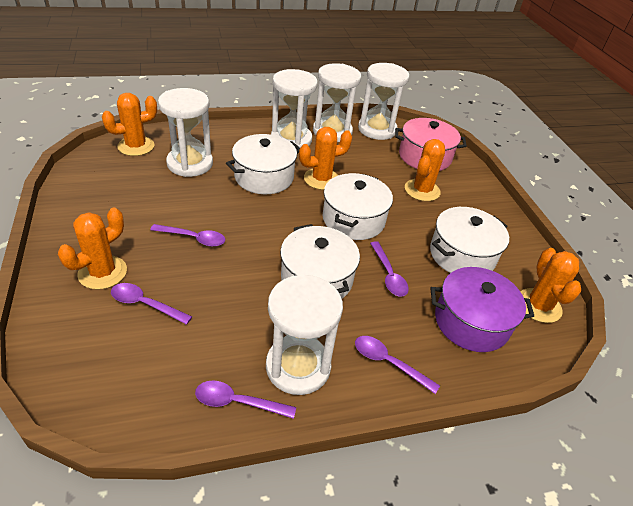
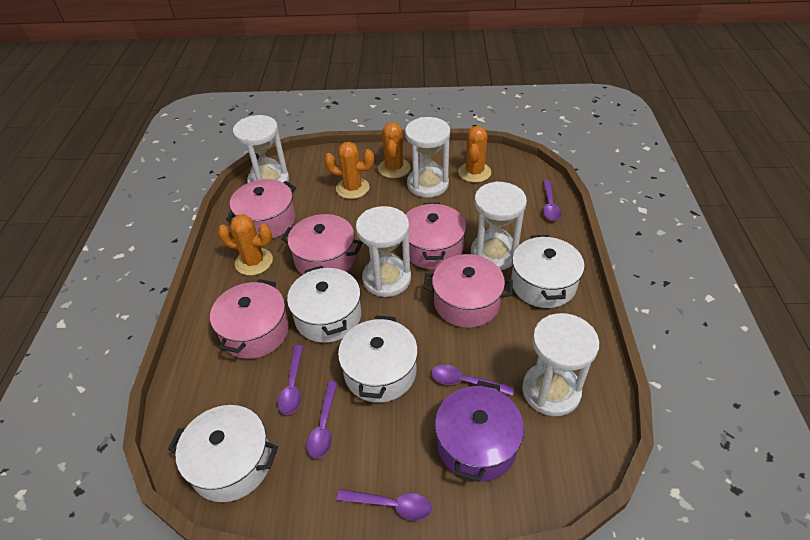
orange cactus: 5 -> 4
pink pot: 1 -> 5

